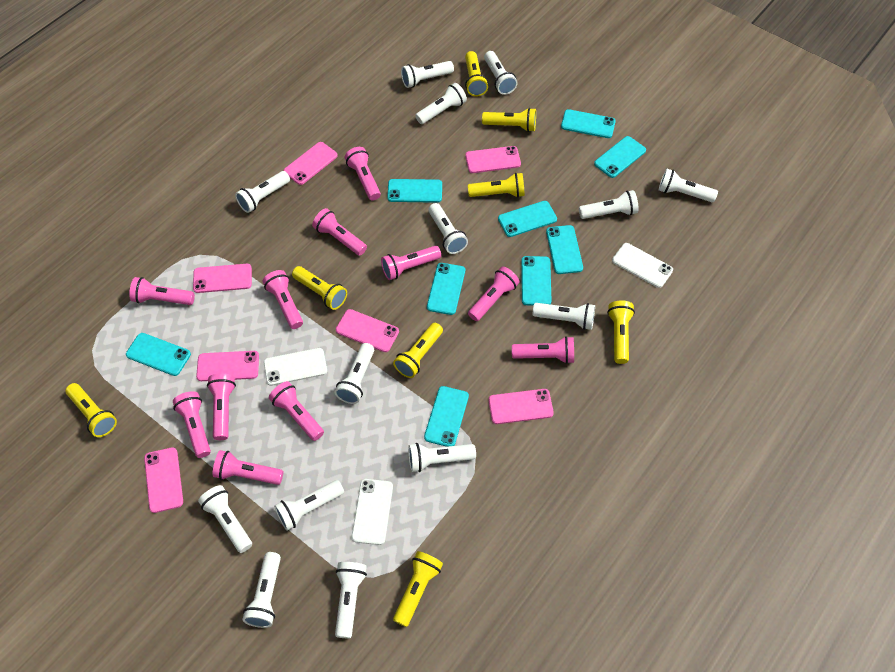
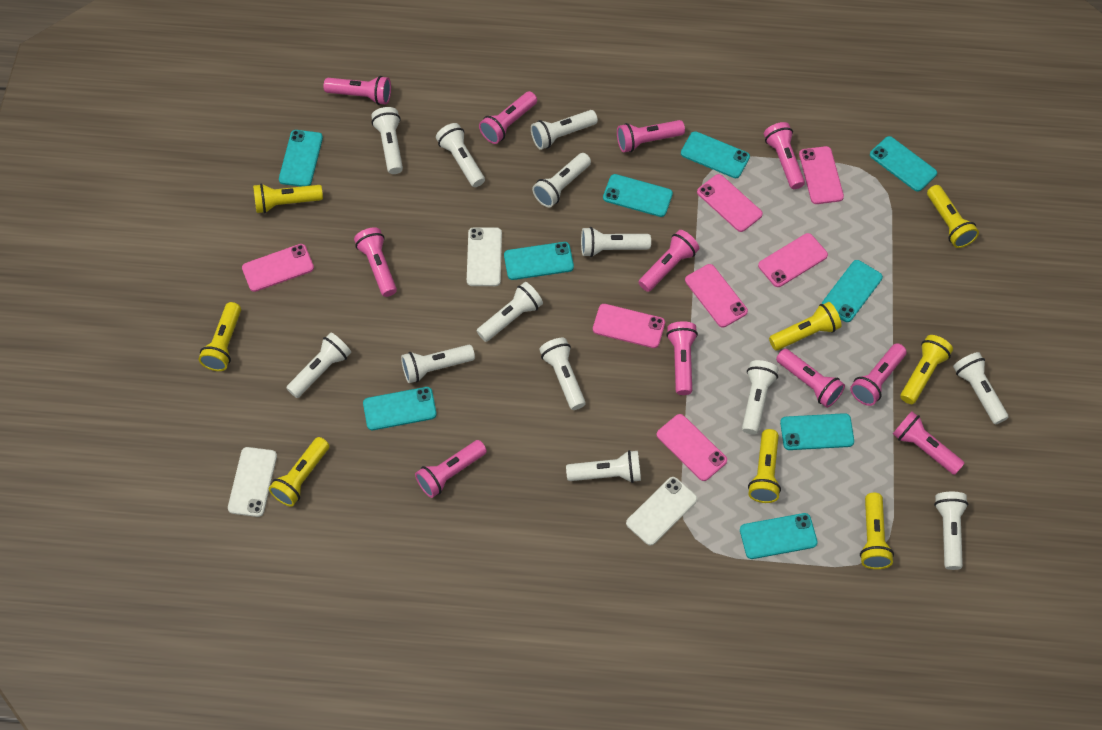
white flashlight: 14 -> 13

